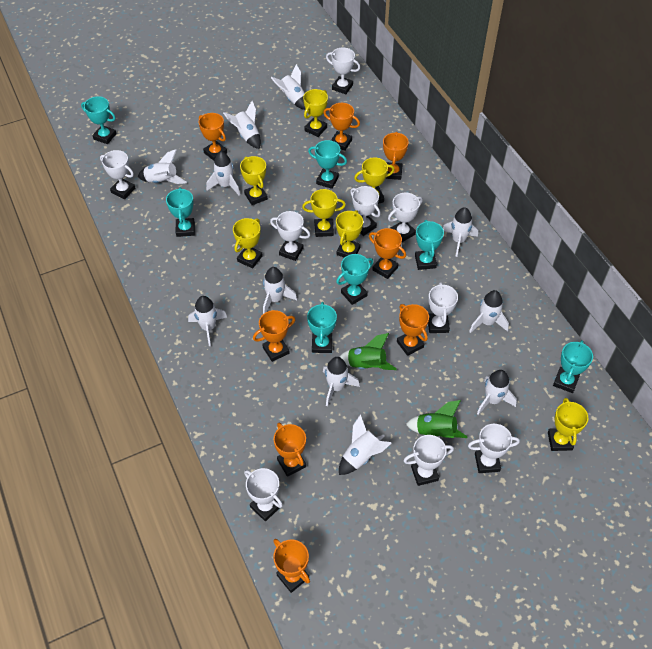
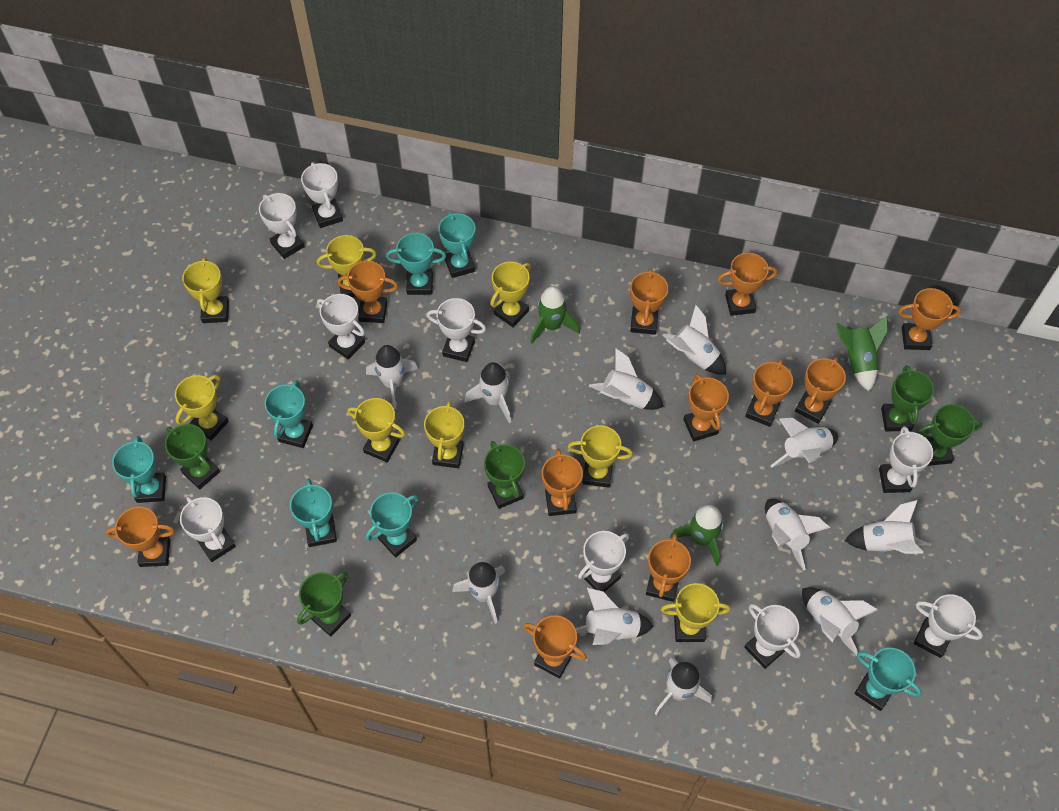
green rocket: 2 -> 3
green trophy: 0 -> 5
orange trophy: 8 -> 11
yellow trophy: 7 -> 8

